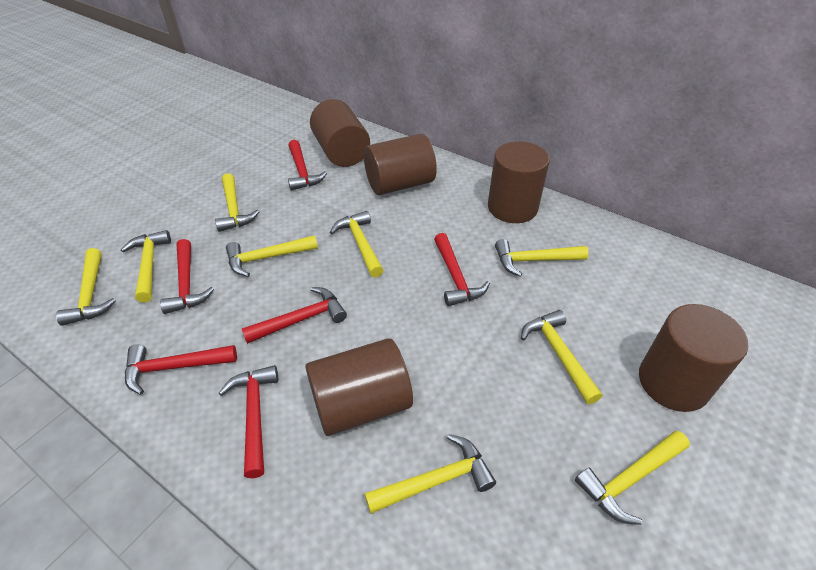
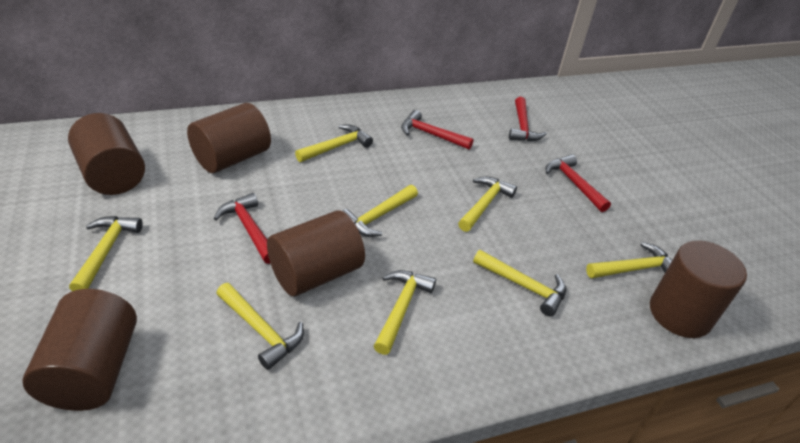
red hammer: 6 -> 4
yellow hammer: 9 -> 8

